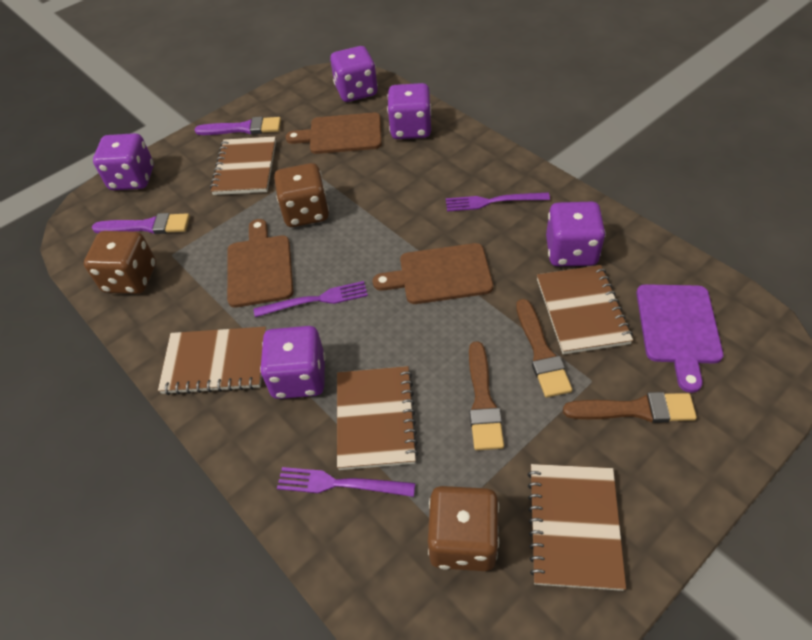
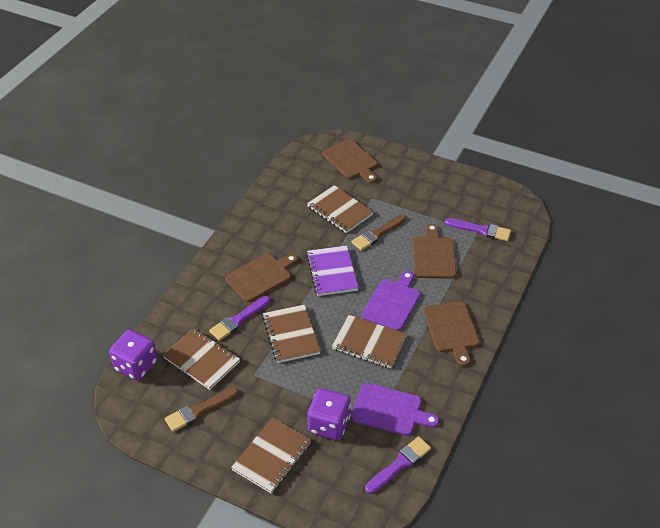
brown brush: 3 -> 2
brown cutting board: 3 -> 4
brown dice: 3 -> 0
purple brush: 2 -> 3
purple cutting board: 1 -> 2
purple dice: 5 -> 2
purple fork: 3 -> 0
purple notebook: 0 -> 1

